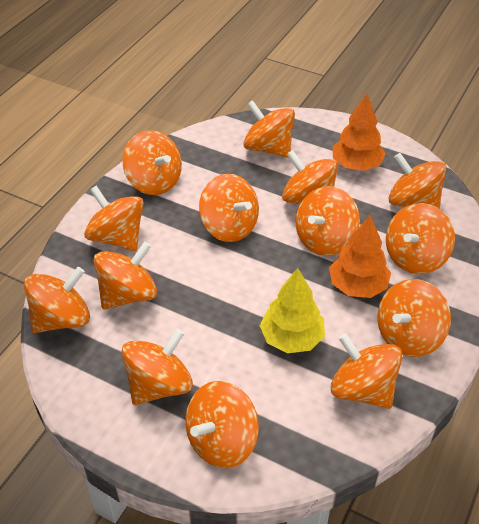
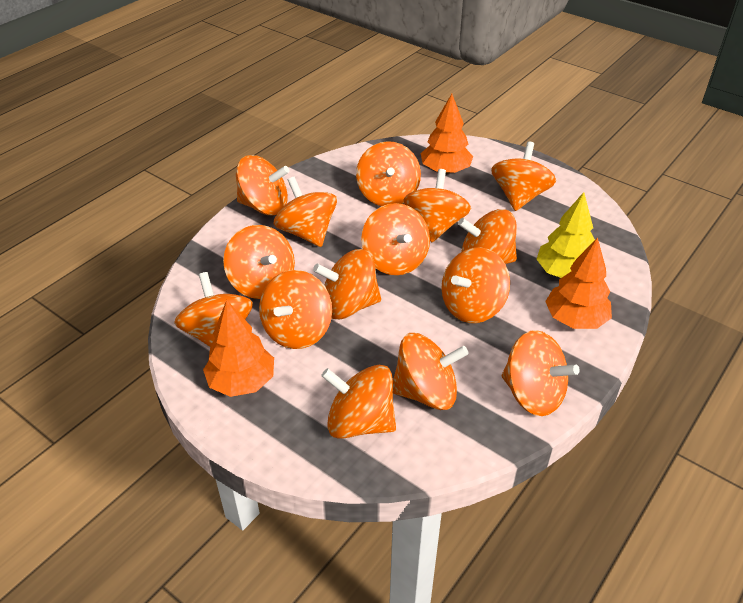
orange spinning top: 14 -> 15
orange tree: 2 -> 3

